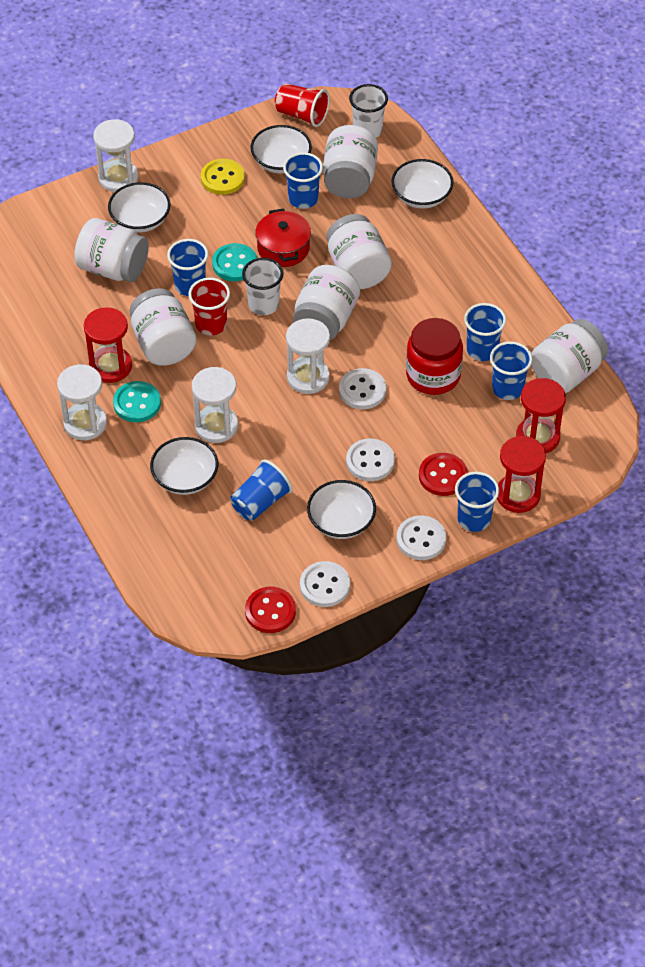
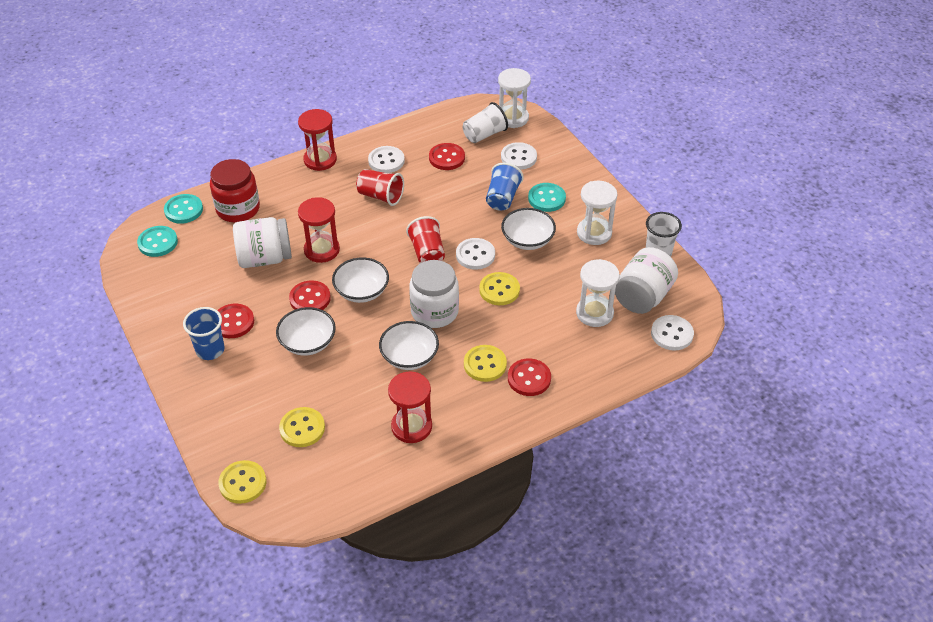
blue cup: 6 -> 2
red button: 2 -> 4
red pot: 1 -> 0
turquoise button: 2 -> 3
white bowl: 5 -> 4
white hourglass: 4 -> 3
white jar: 6 -> 3
yellow button: 1 -> 4

